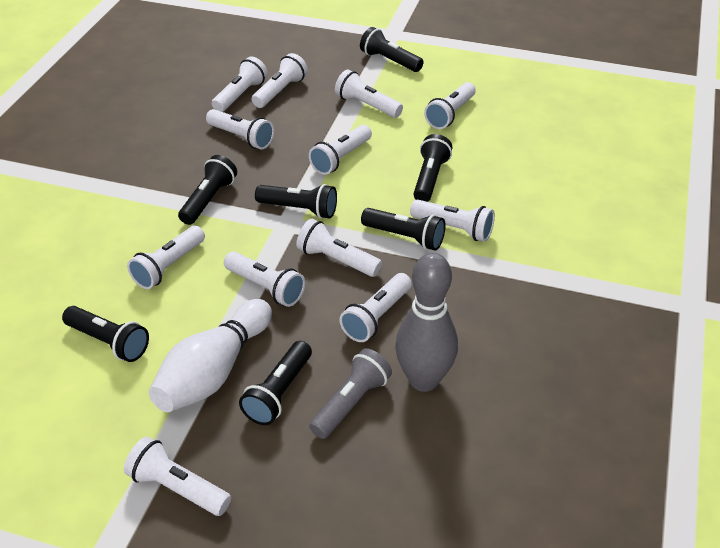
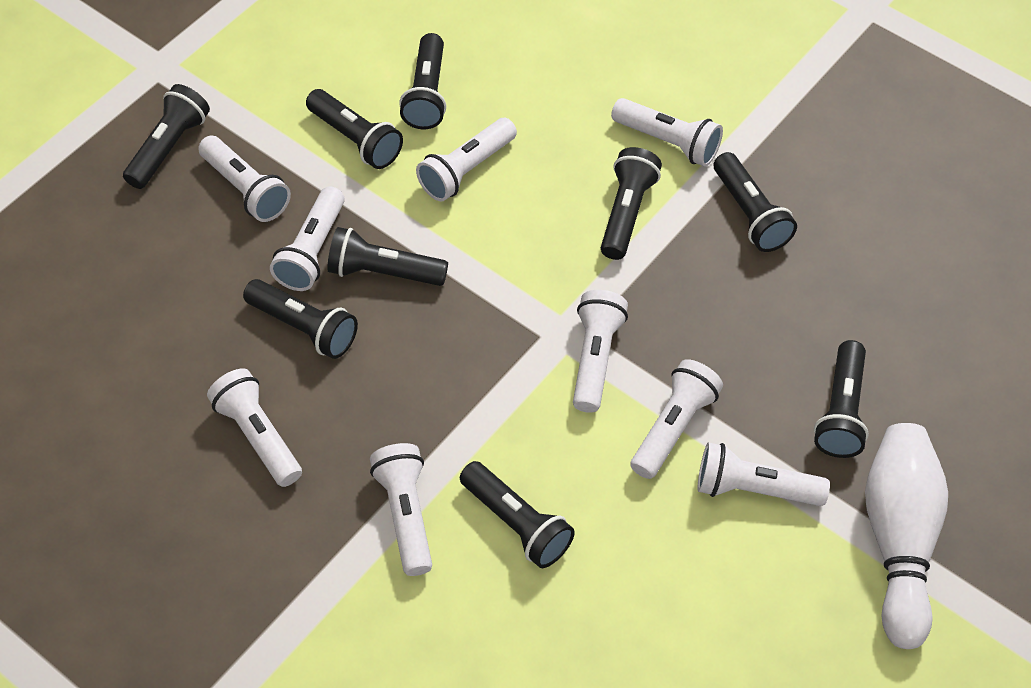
black flashlight: 7 -> 9
grey bowling pin: 1 -> 0
grey flashlight: 1 -> 0
white flashlight: 12 -> 9

